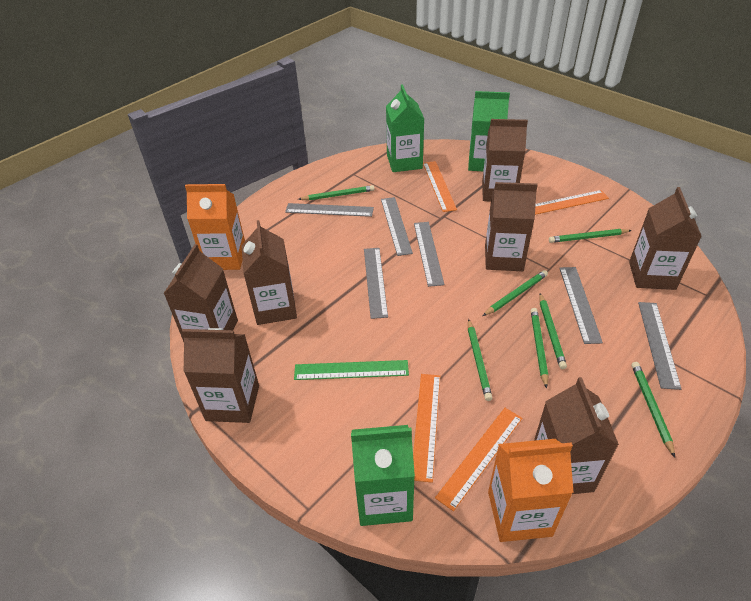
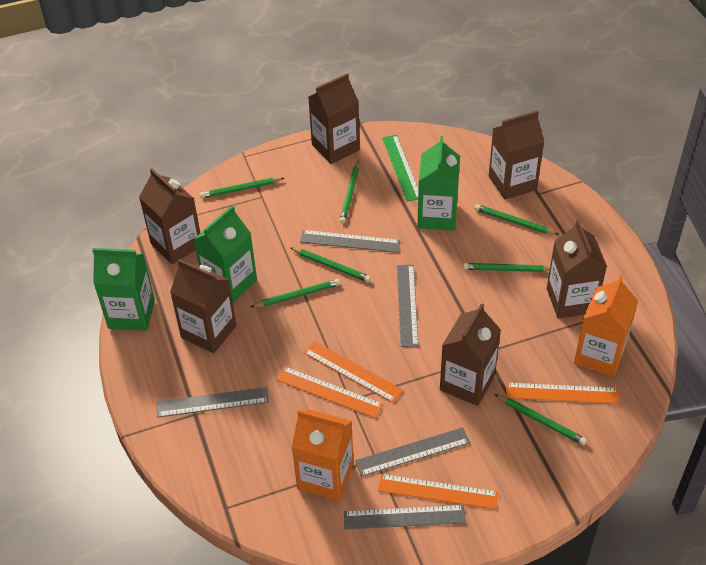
brown carton: 7 -> 6
grey ruler: 6 -> 5

